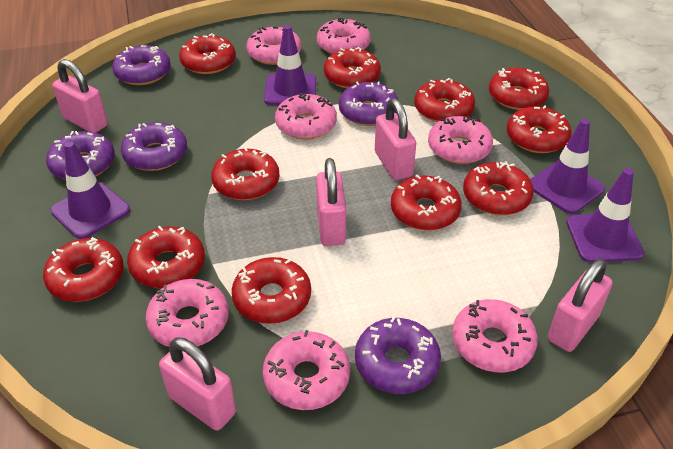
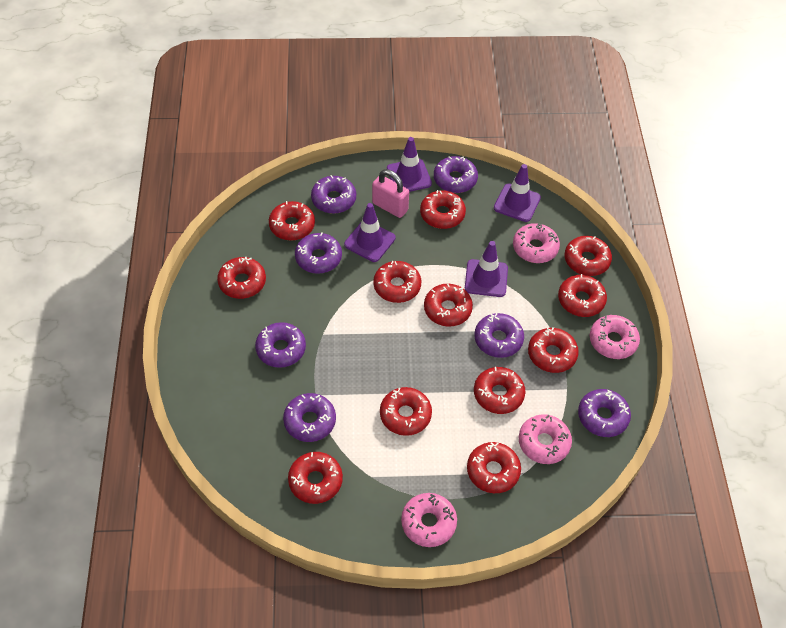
pink donut: 7 -> 4
pink padlock: 5 -> 1
purple donut: 5 -> 7
red donut: 11 -> 12

